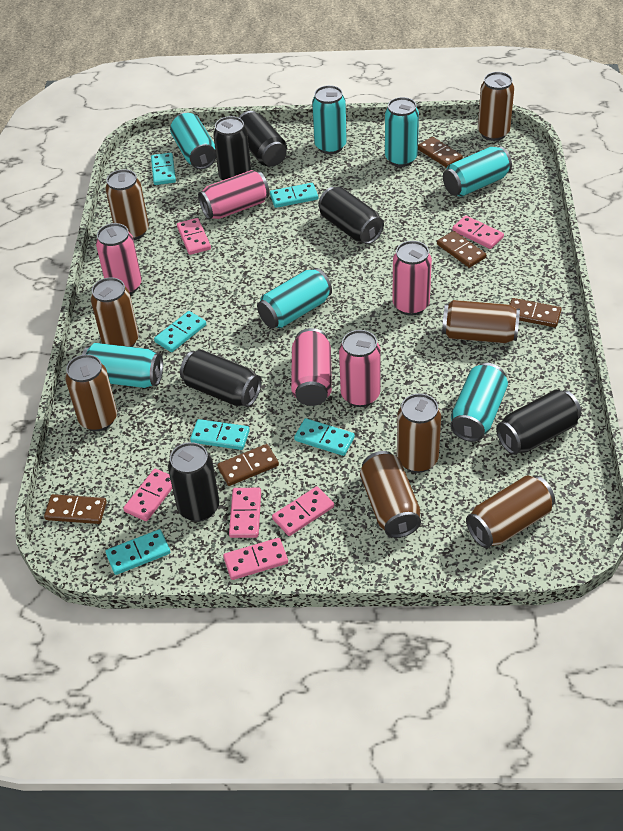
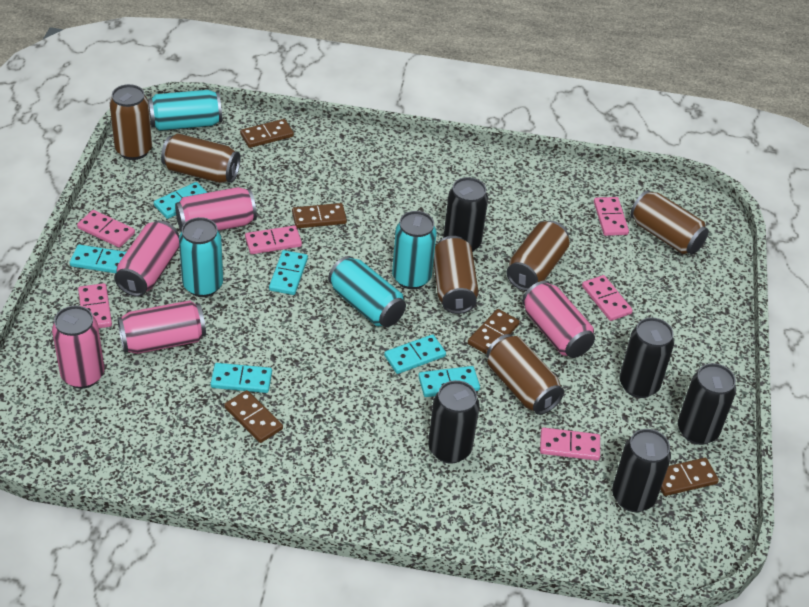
black can: 6 -> 5
brown can: 8 -> 6
turquoise can: 7 -> 4

